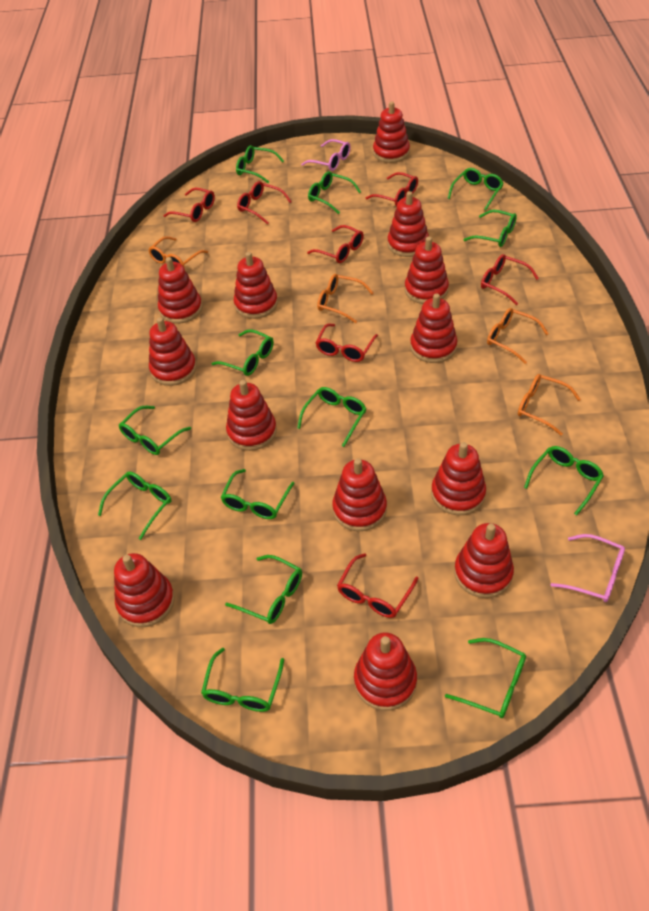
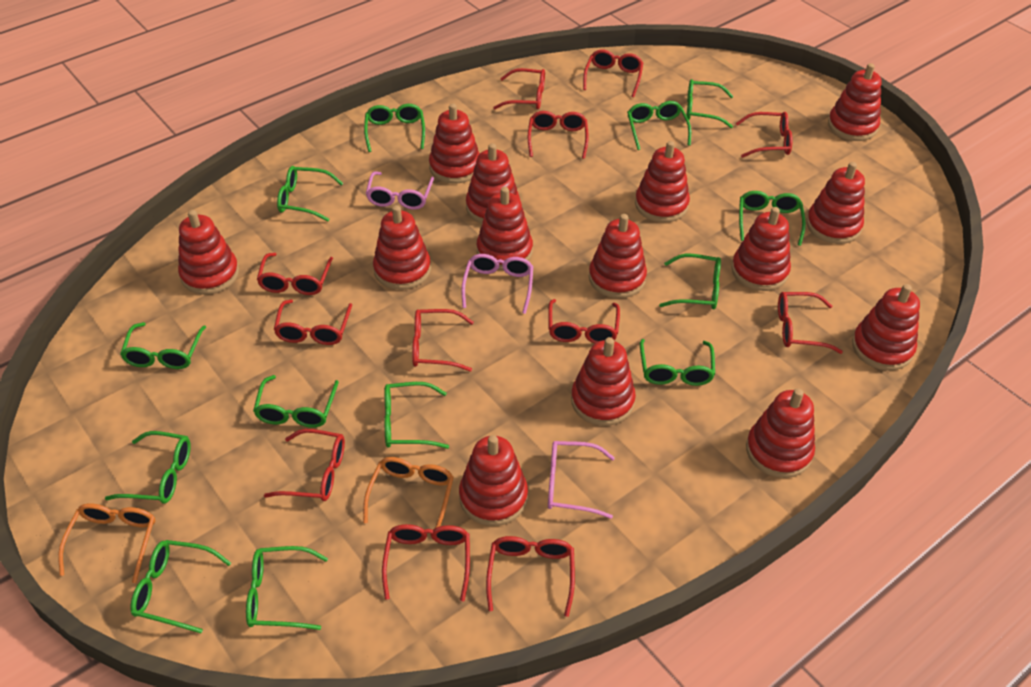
orange glasses: 4 -> 2
pink glasses: 2 -> 3
red glasses: 7 -> 12
red stacking toy: 13 -> 14

